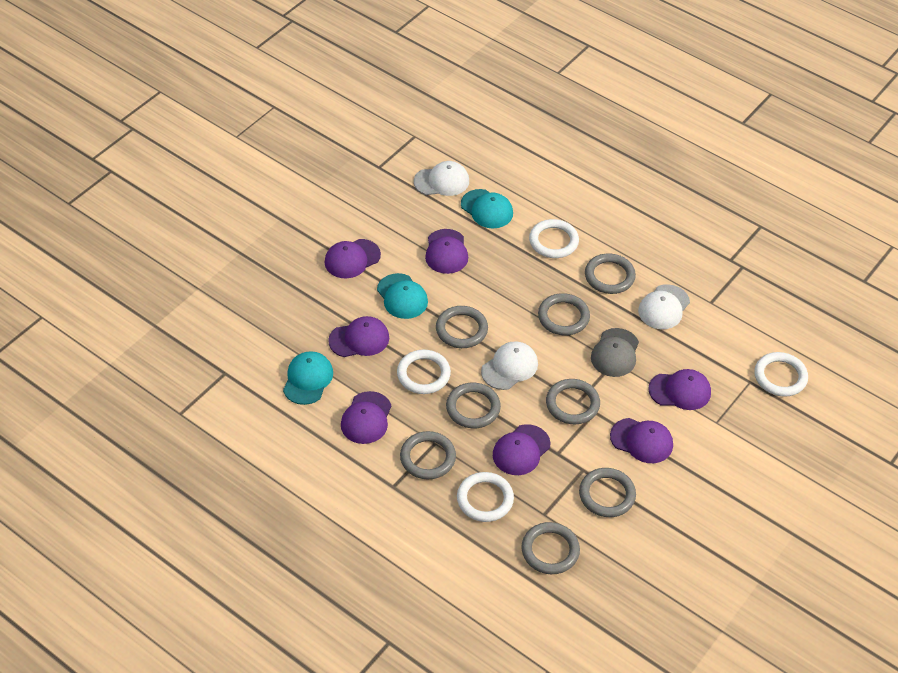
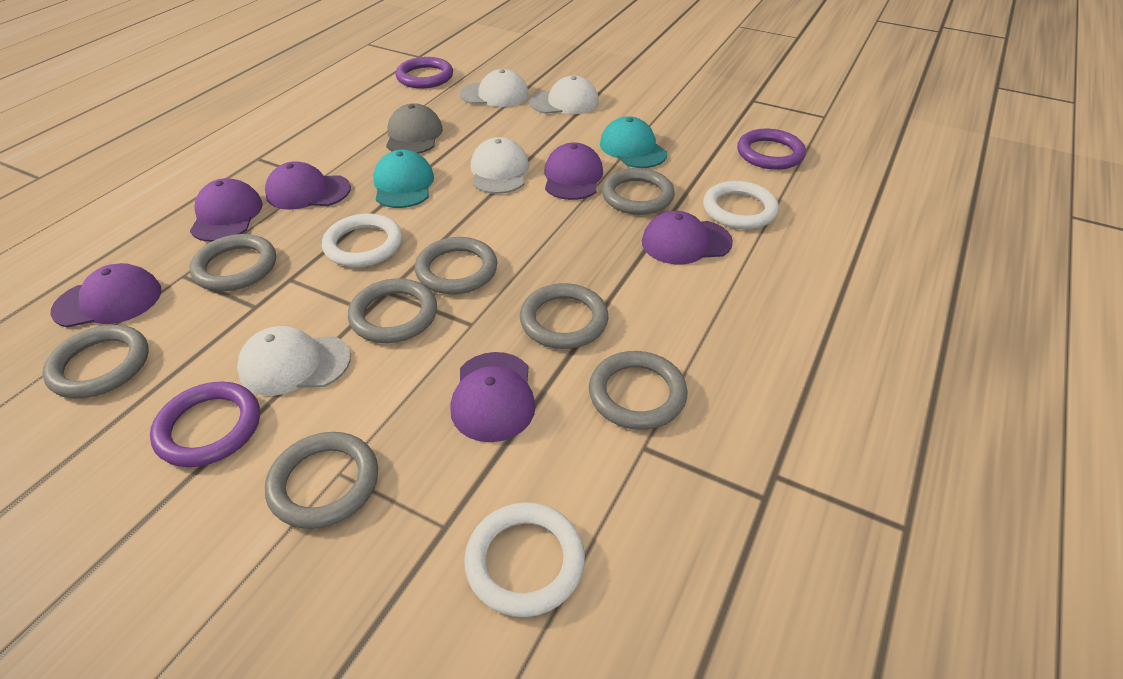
purple cap: 7 -> 6
purple ring: 0 -> 3
turquoise cap: 3 -> 2
white cap: 3 -> 4
white ring: 4 -> 3

